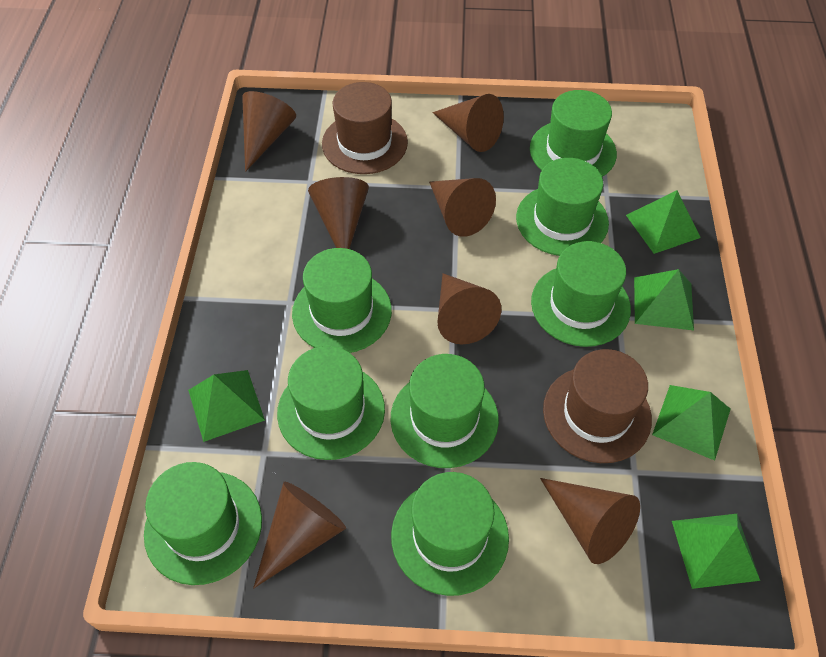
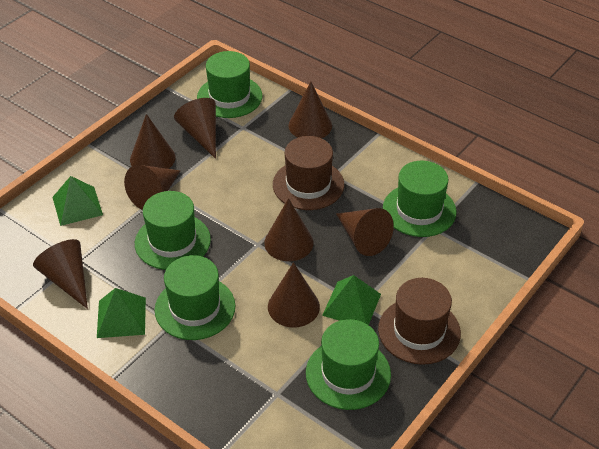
brown cone: 7 -> 8
green hat: 8 -> 5
green pyramid: 5 -> 3

